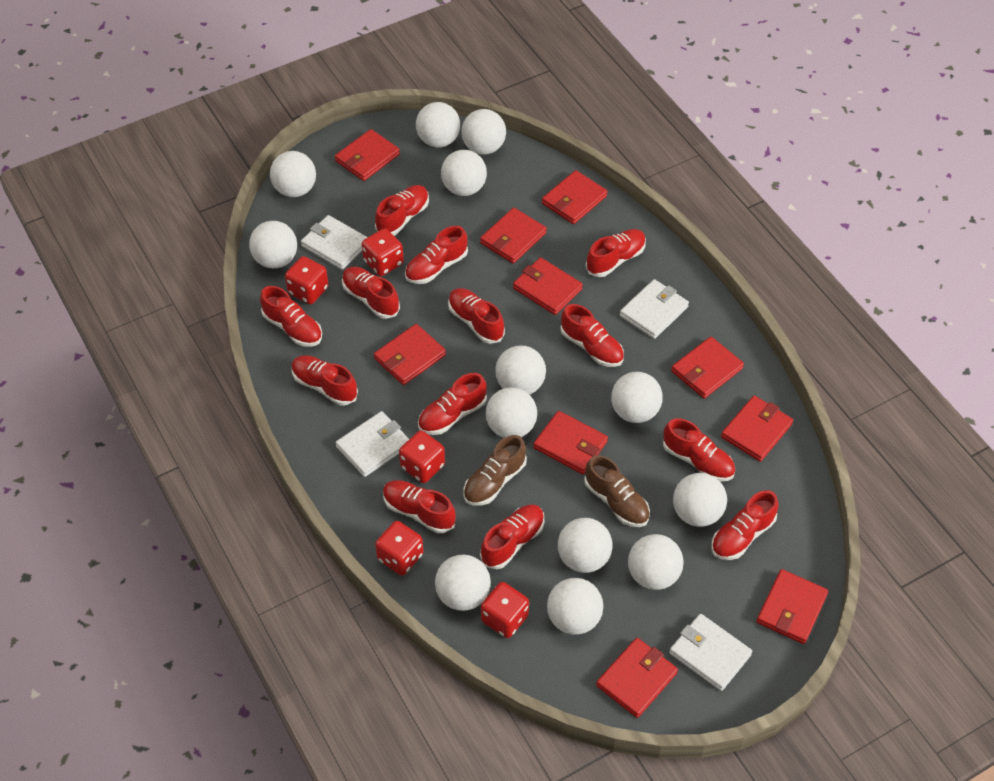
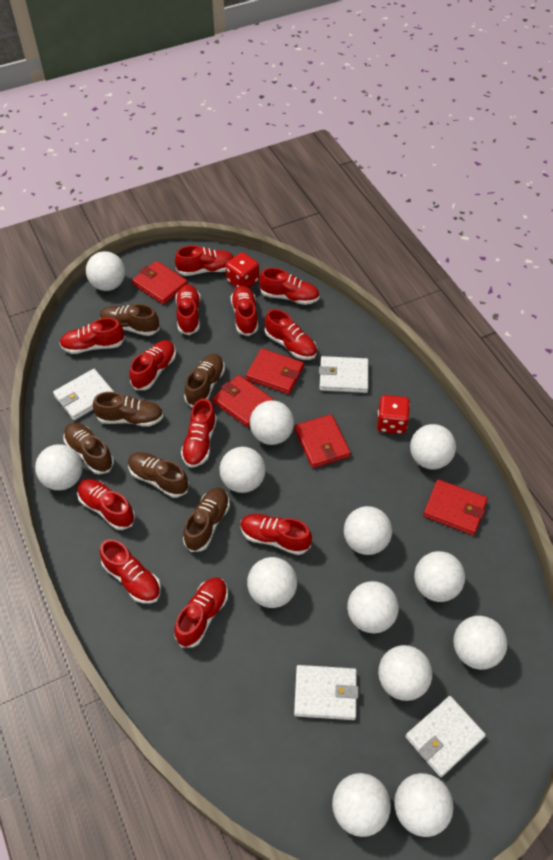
brown shoe: 2 -> 6
red dice: 5 -> 2
red shoe: 13 -> 12
red wallet: 10 -> 5

